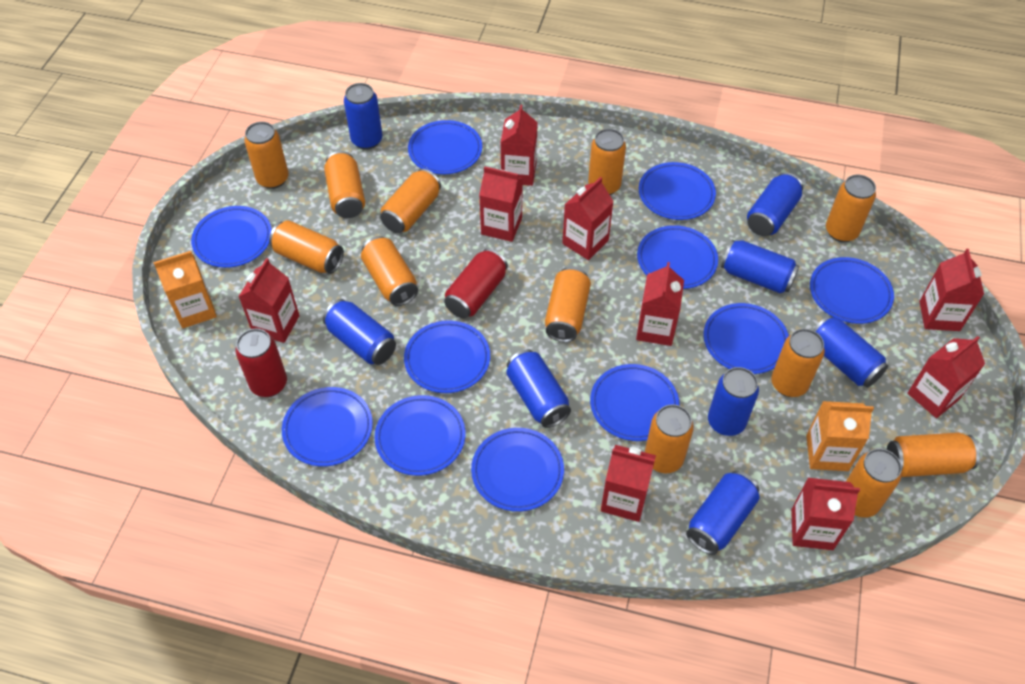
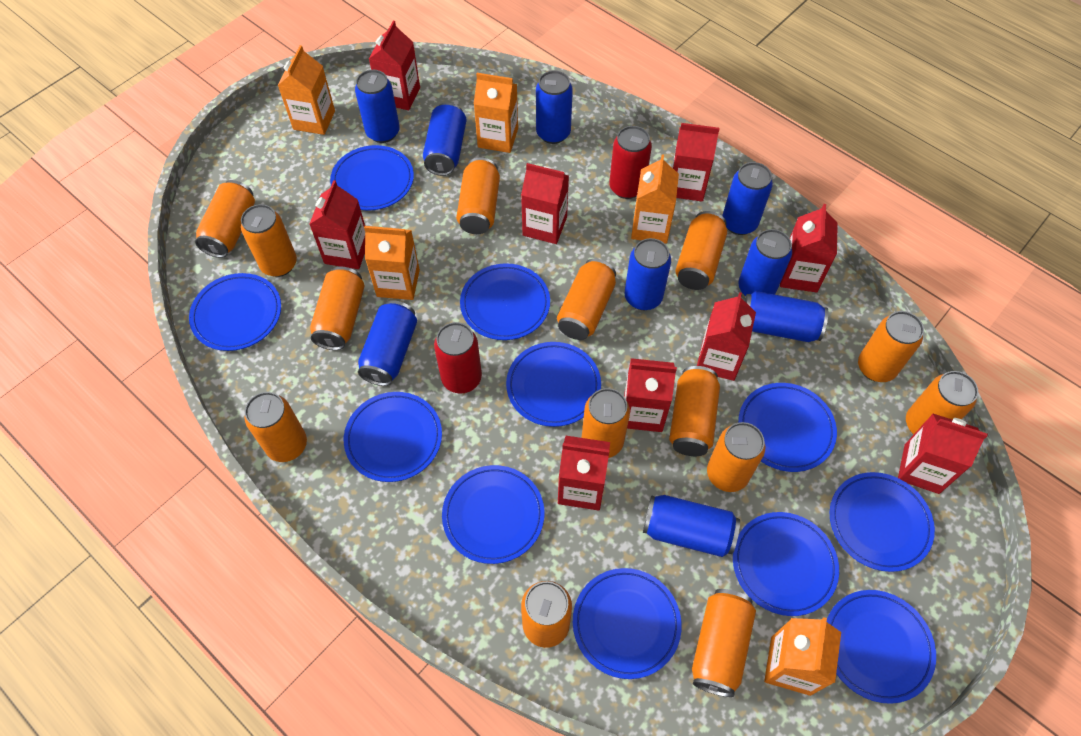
blue can: 8 -> 9
orange can: 12 -> 14
orange carton: 2 -> 5

